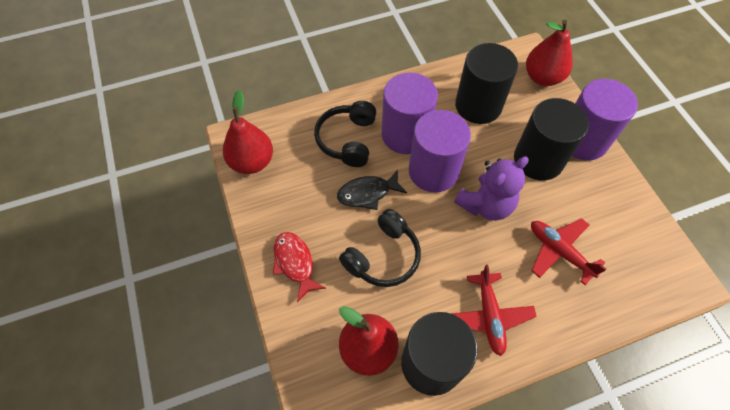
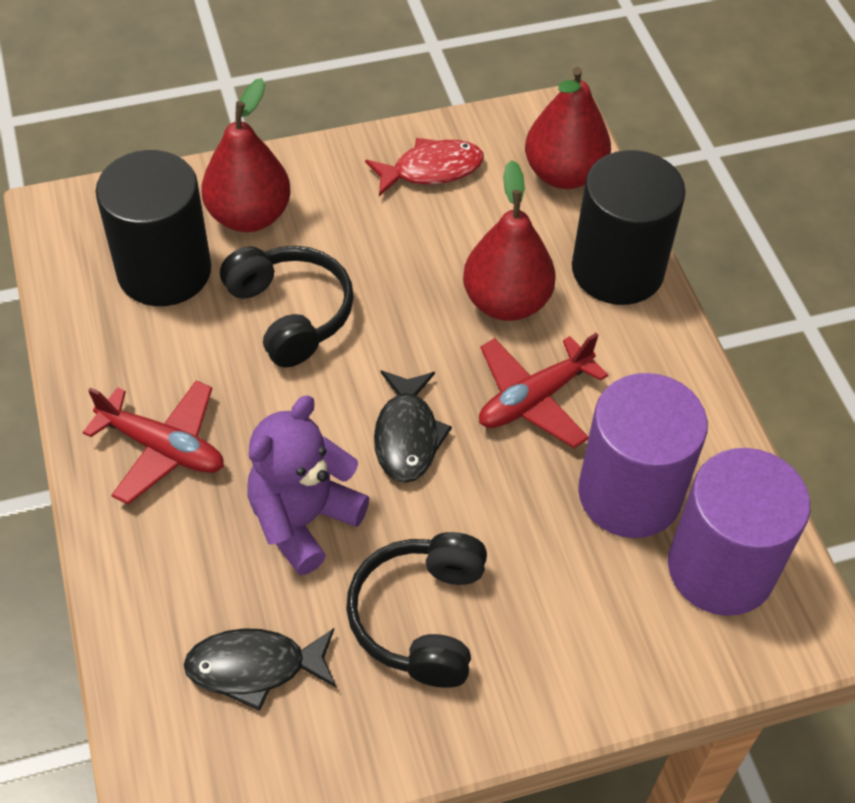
black cylinder: 3 -> 2
black fish: 1 -> 2
purple cylinder: 3 -> 2

